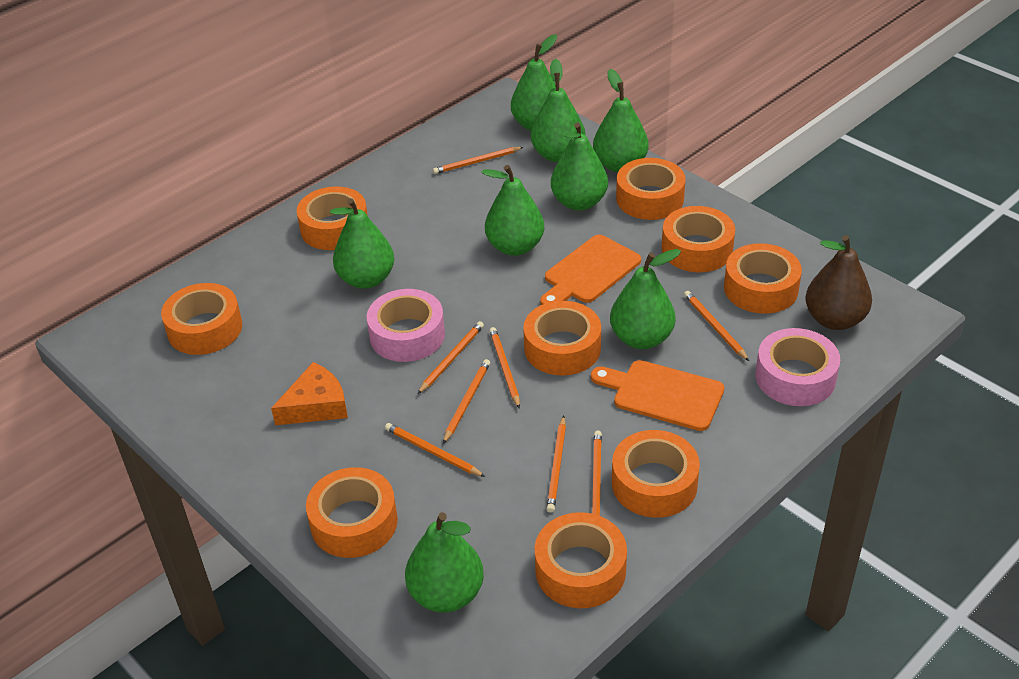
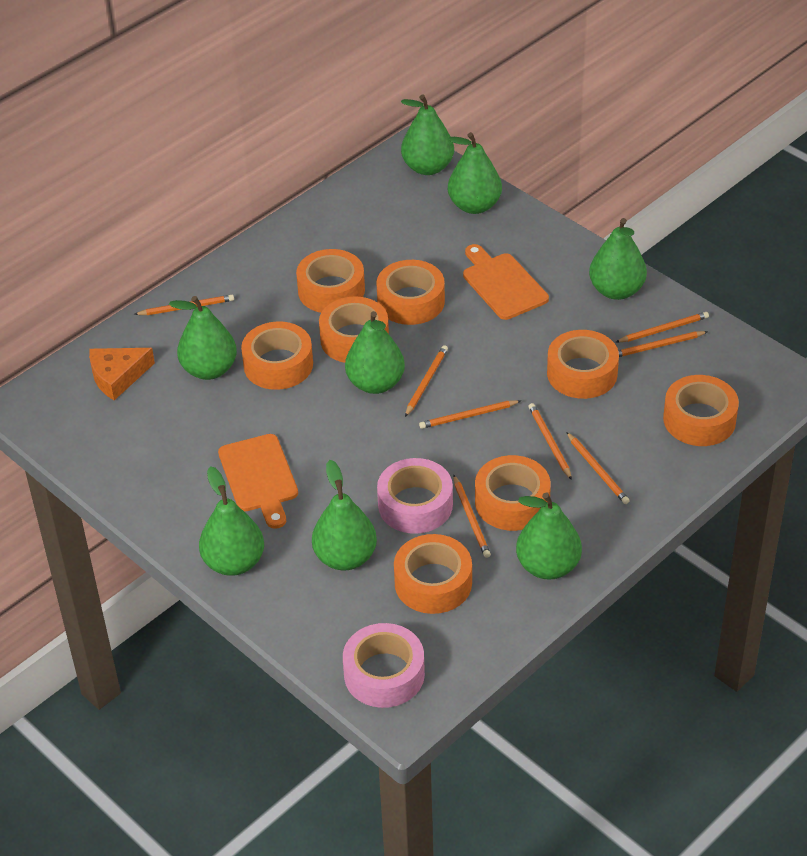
brown pear: 1 -> 0
orange tape: 9 -> 8

